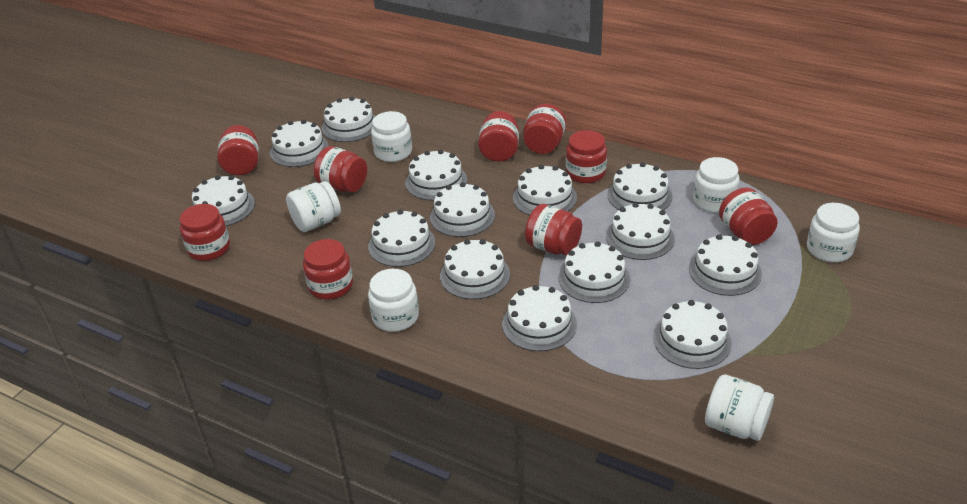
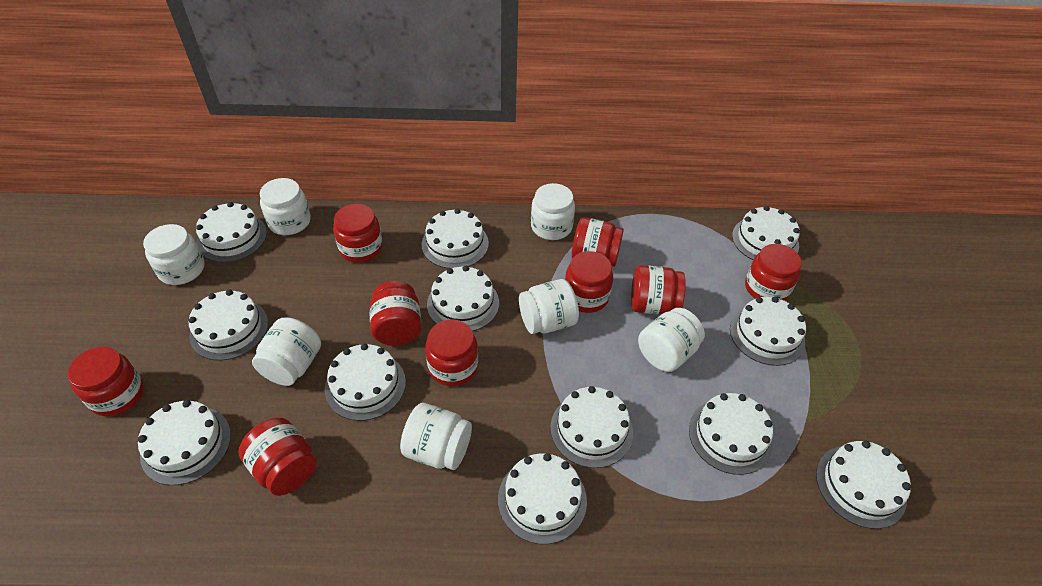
white cake: 14 -> 12
white jar: 6 -> 7

